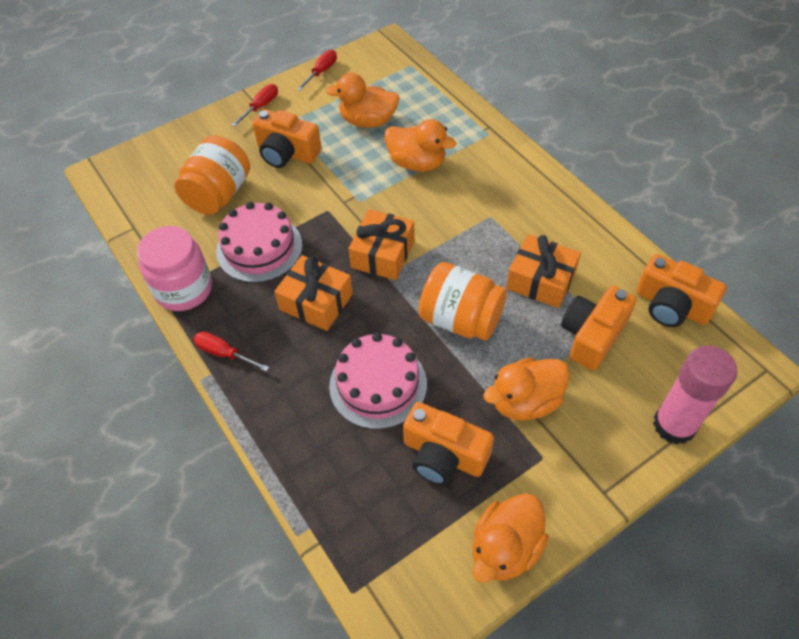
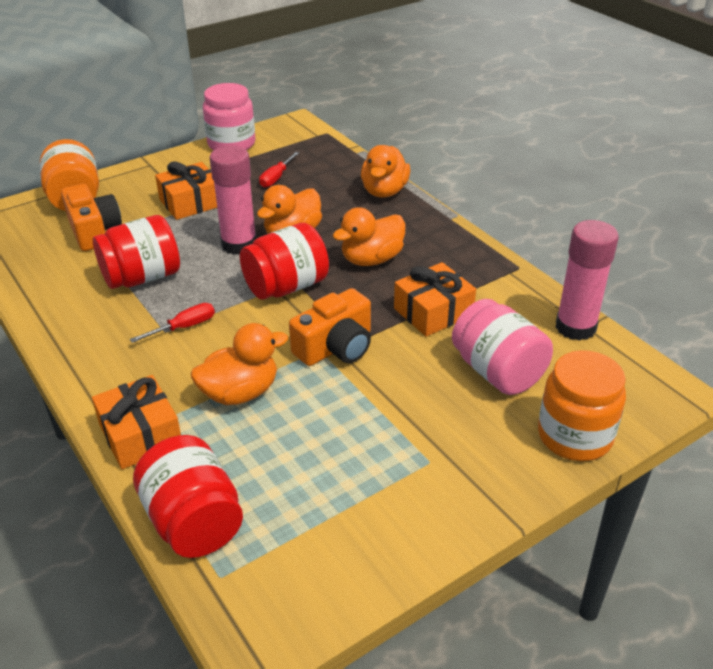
orange camera: 4 -> 2
pink cake: 2 -> 0
pink glue stick: 1 -> 2
pink jar: 1 -> 2
red jar: 0 -> 3
red screwdriver: 3 -> 2

